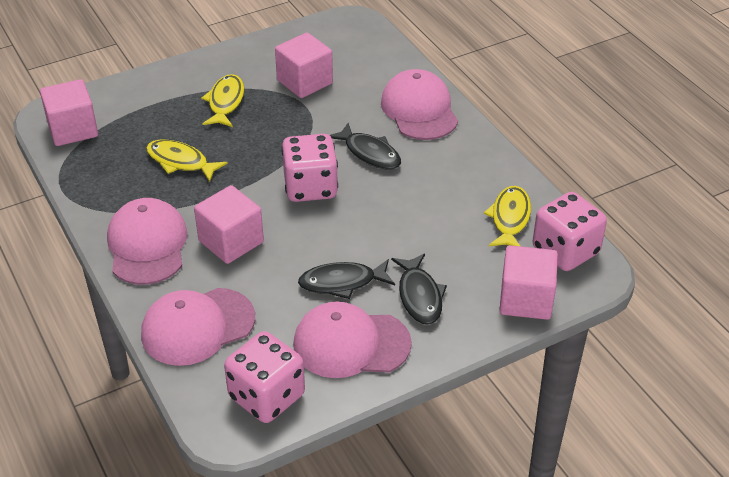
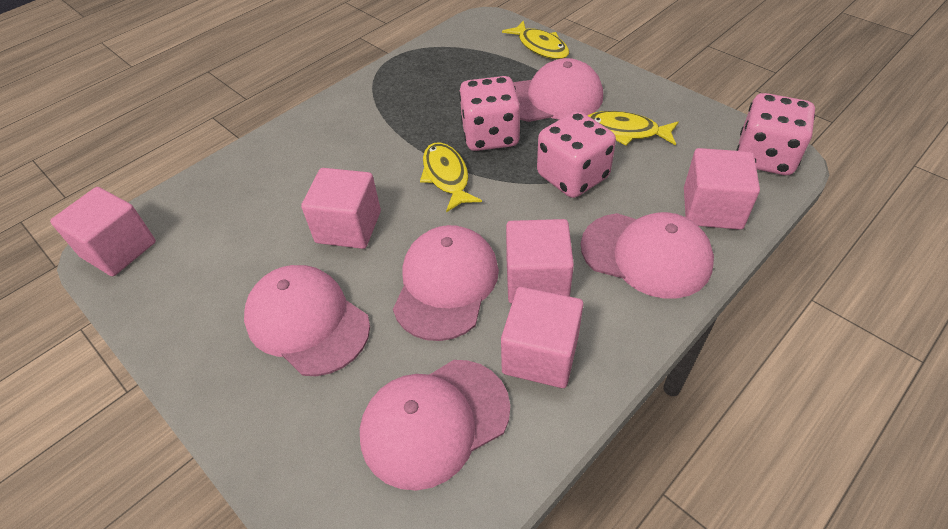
black fish: 3 -> 0
pink cap: 4 -> 5
pink cube: 4 -> 5

